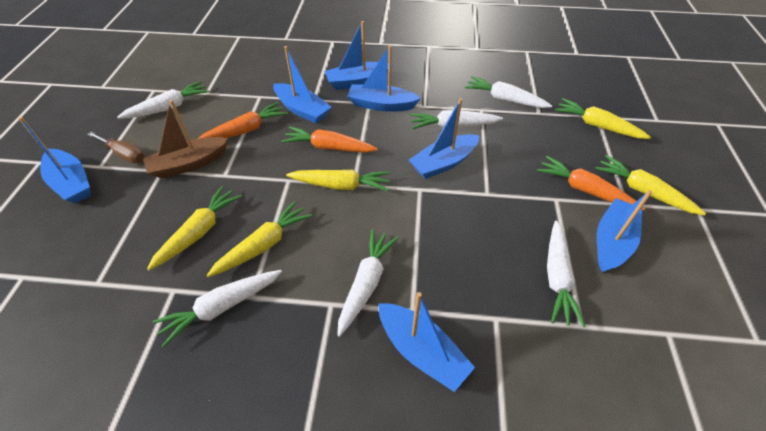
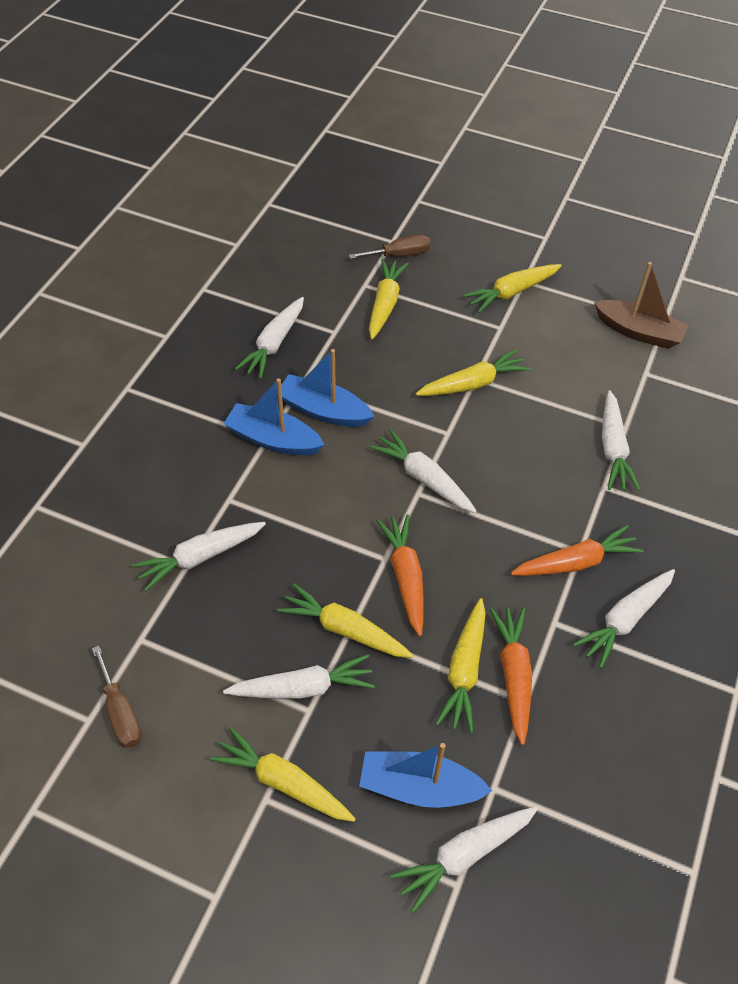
blue boat: 7 -> 3
brown screwdriver: 1 -> 2
white carrot: 6 -> 7
yellow carrot: 5 -> 6

